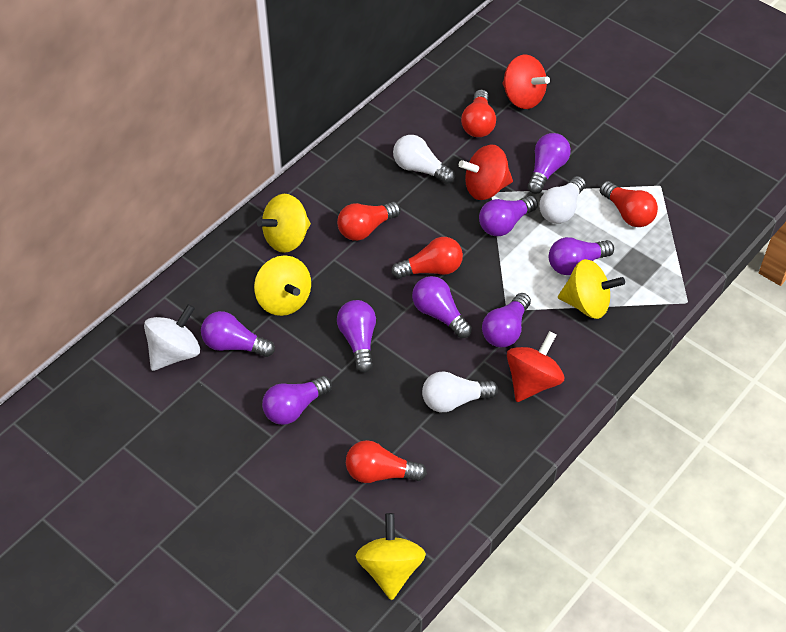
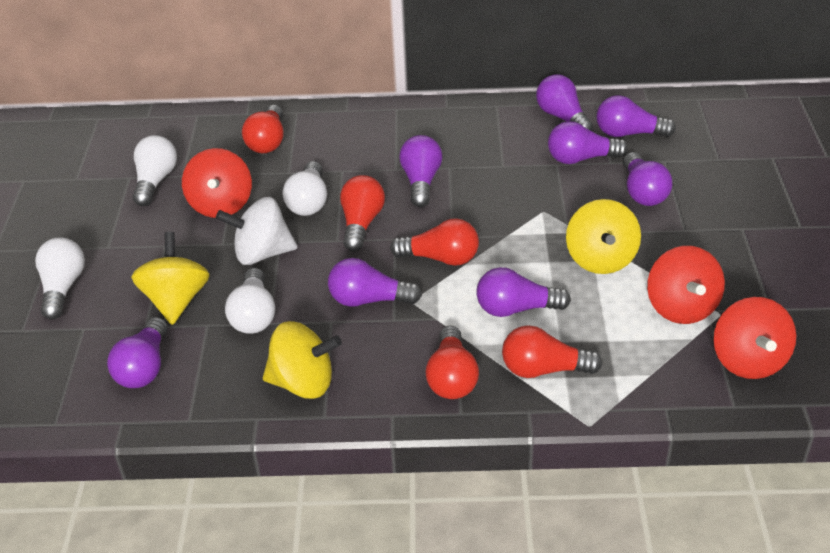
white light bulb: 3 -> 4
yellow spinning top: 4 -> 3

